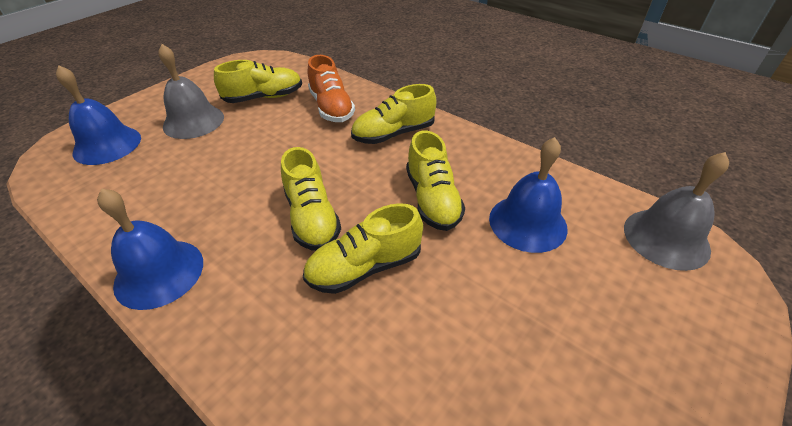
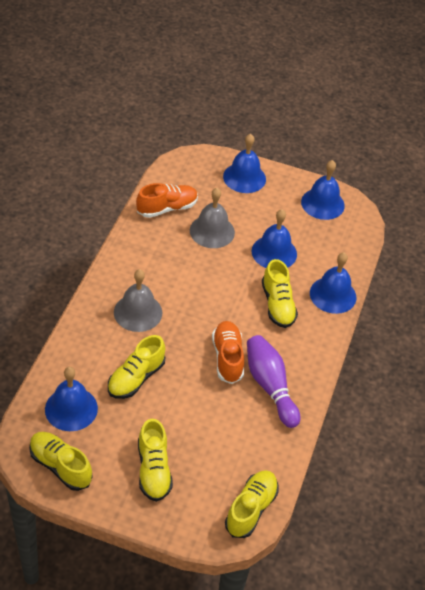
blue bell: 3 -> 5
orange shoe: 1 -> 2
purple bowling pin: 0 -> 1

